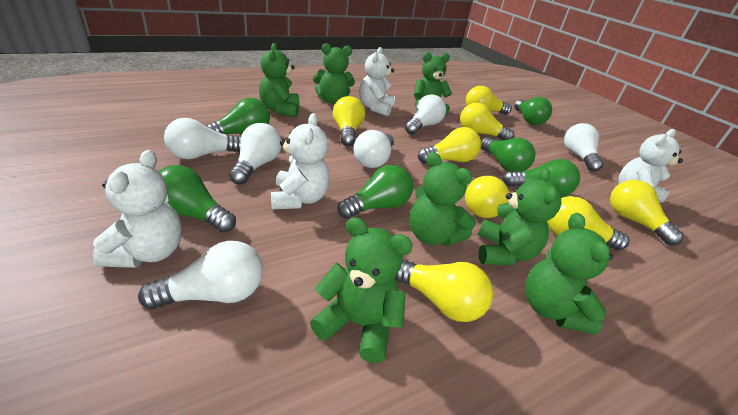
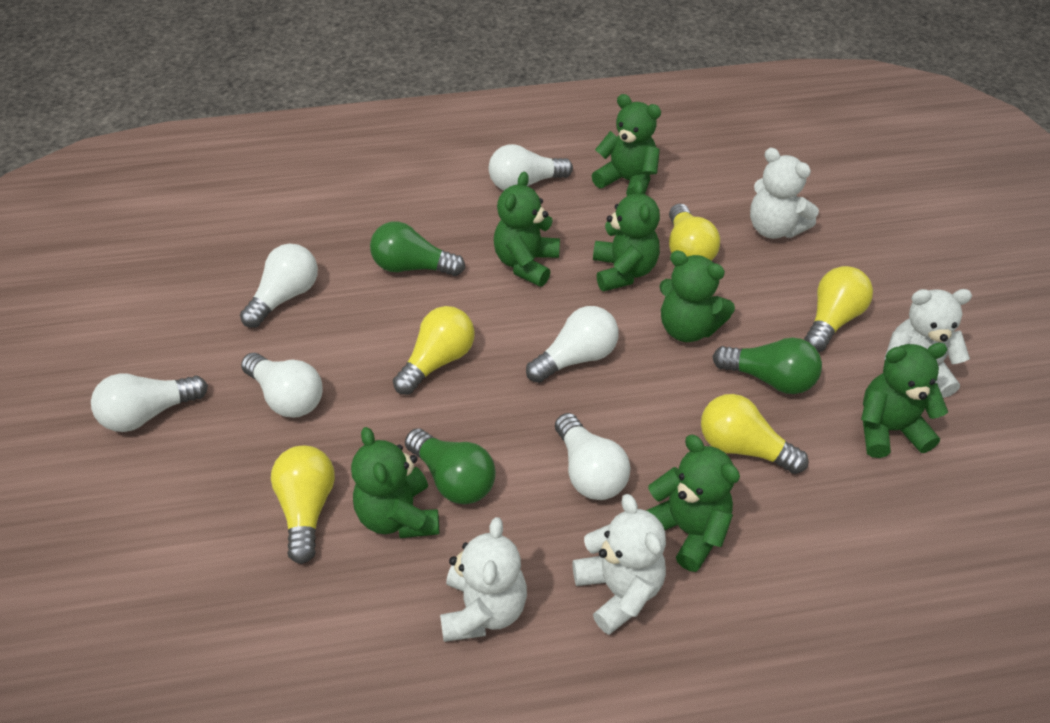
green light bulb: 6 -> 3
yellow light bulb: 8 -> 5

